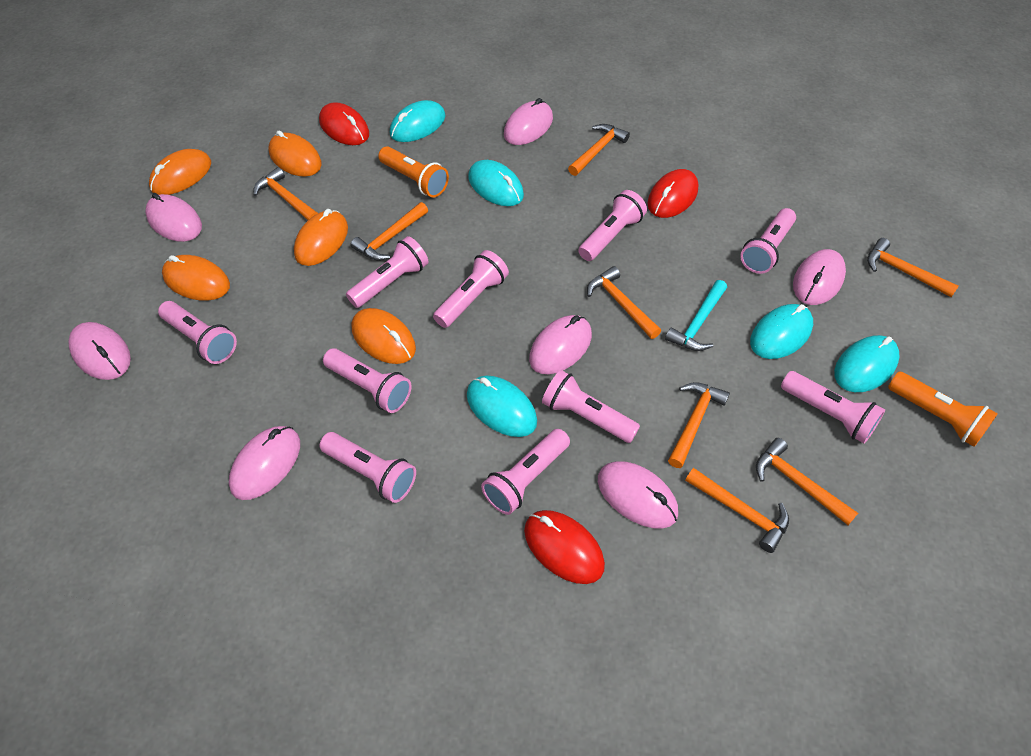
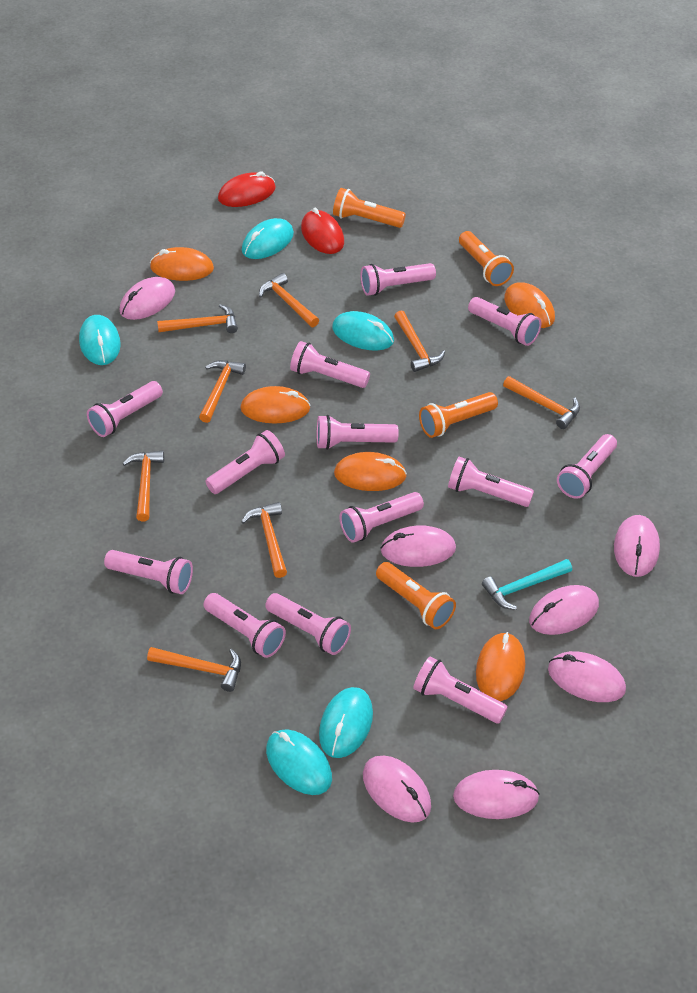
orange flashlight: 2 -> 4
pink flashlight: 10 -> 13
red mouse: 3 -> 2

